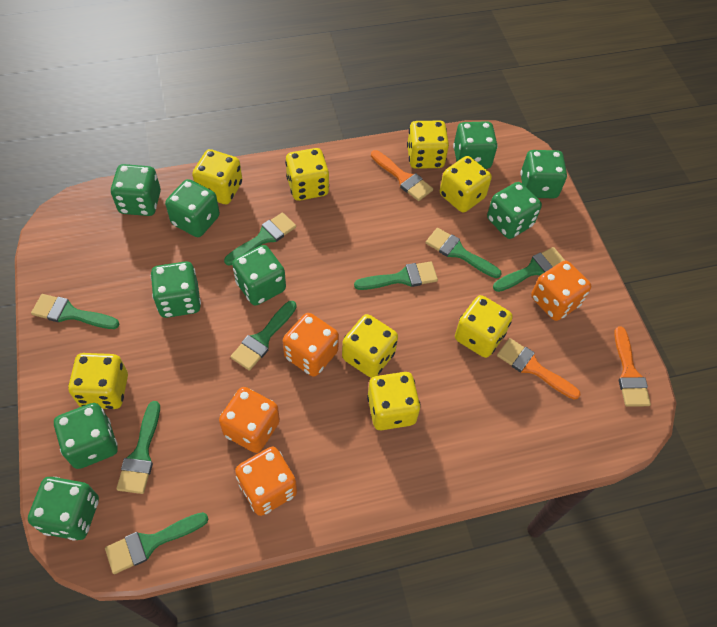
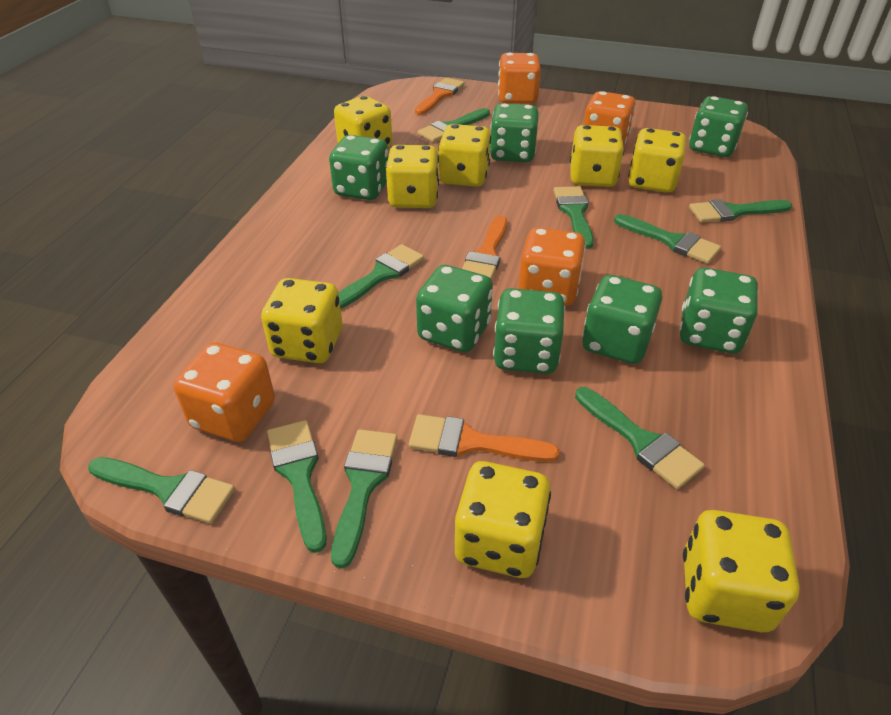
green brush: 8 -> 9
green dice: 9 -> 7

